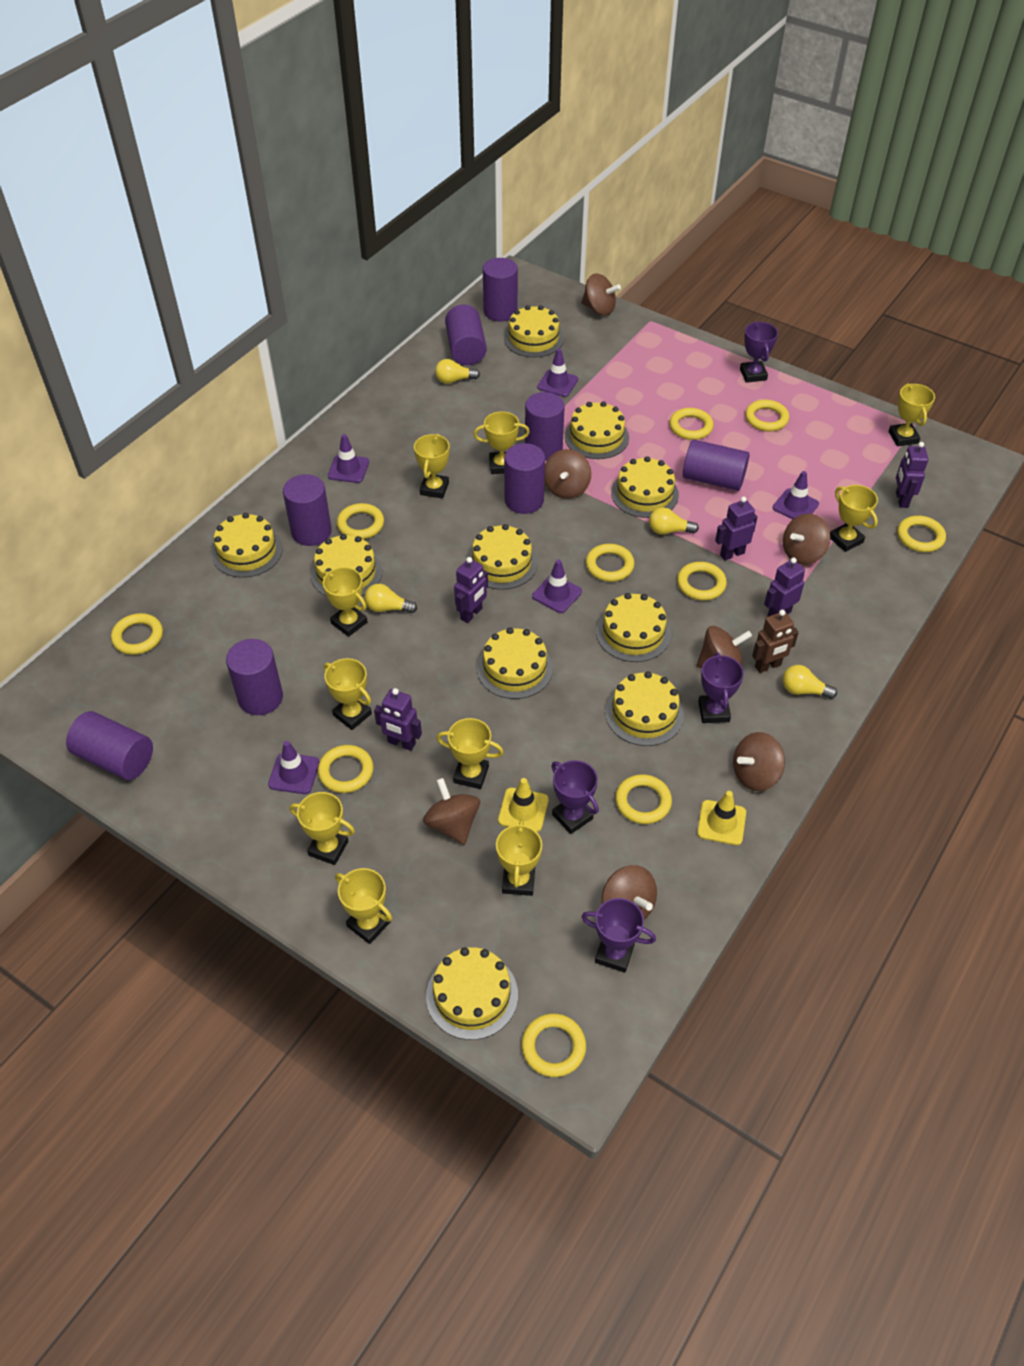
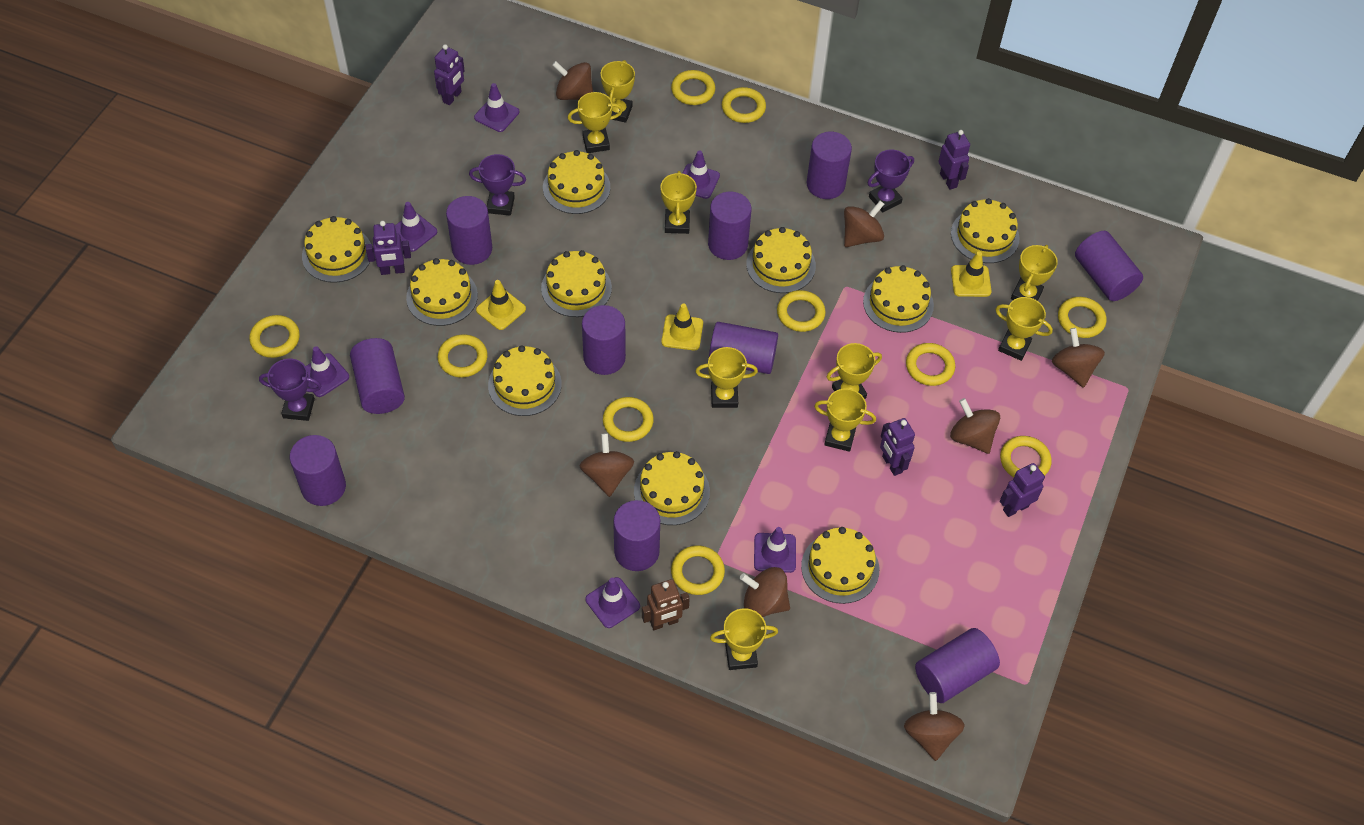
purple cylinder: 8 -> 10
purple traffic cone: 5 -> 6
purple trophy: 4 -> 3
yellow light bulb: 4 -> 0
yellow traffic cone: 2 -> 3
yellow trophy: 10 -> 9

